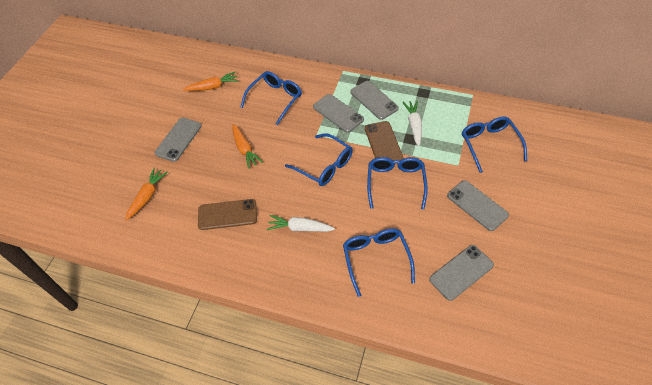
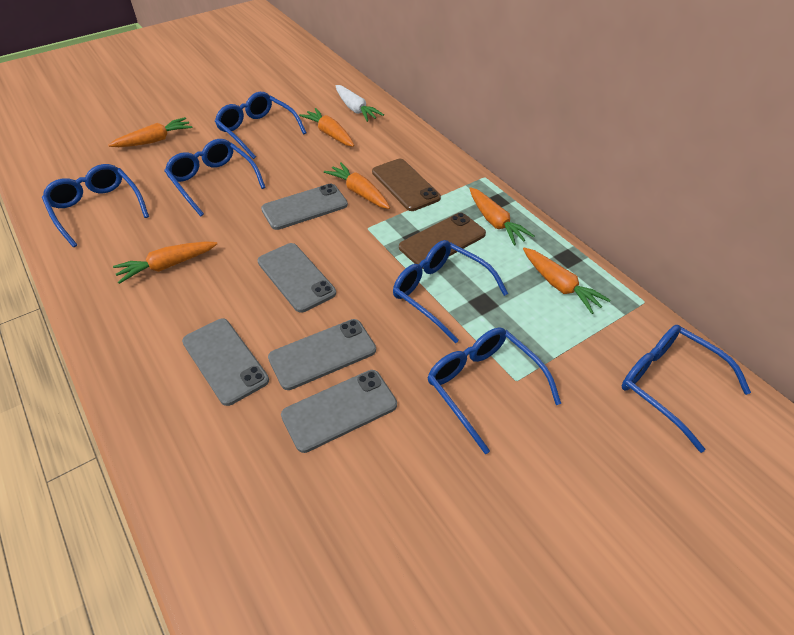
blue glasses: 5 -> 6
orange carrot: 3 -> 6
white carrot: 2 -> 1

